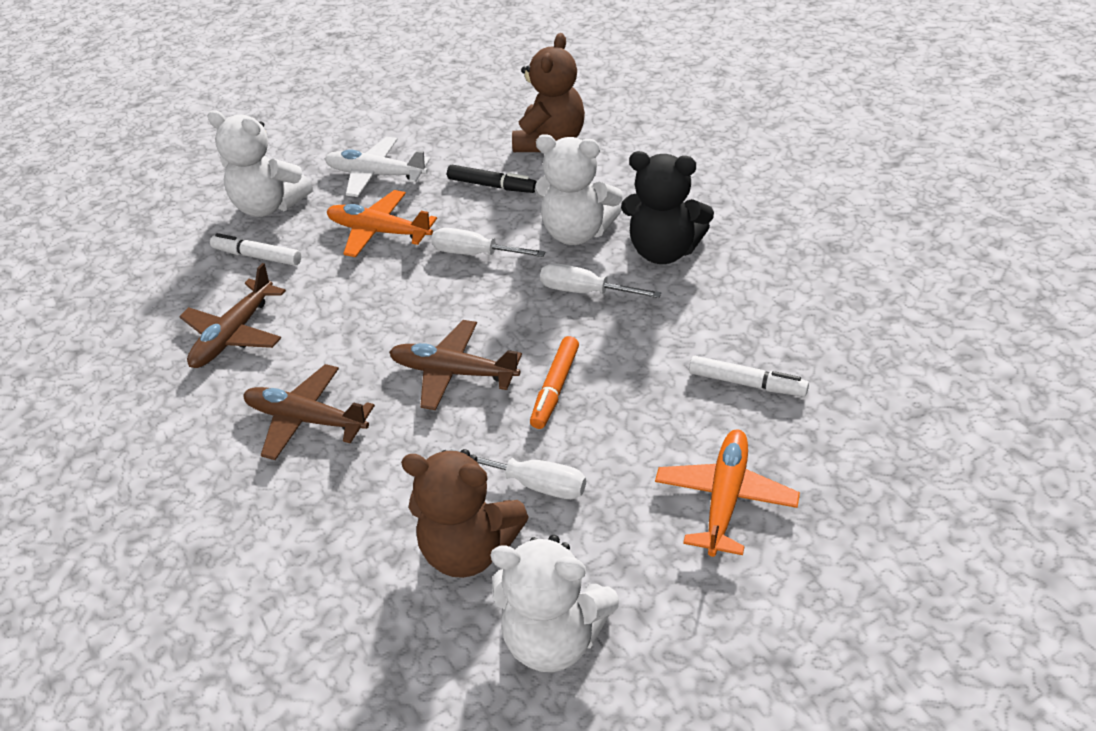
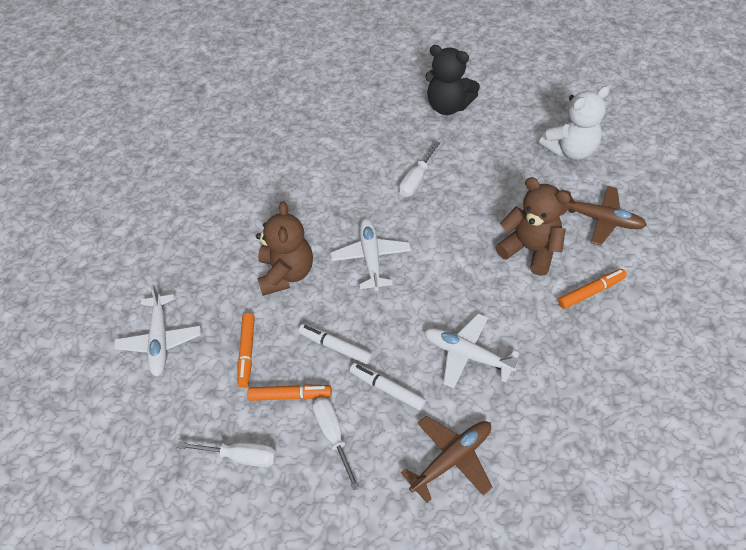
black marker: 1 -> 0
brown plane: 3 -> 2
orange marker: 1 -> 3
orange plane: 2 -> 0
white plane: 1 -> 3
white teddy bear: 3 -> 1

